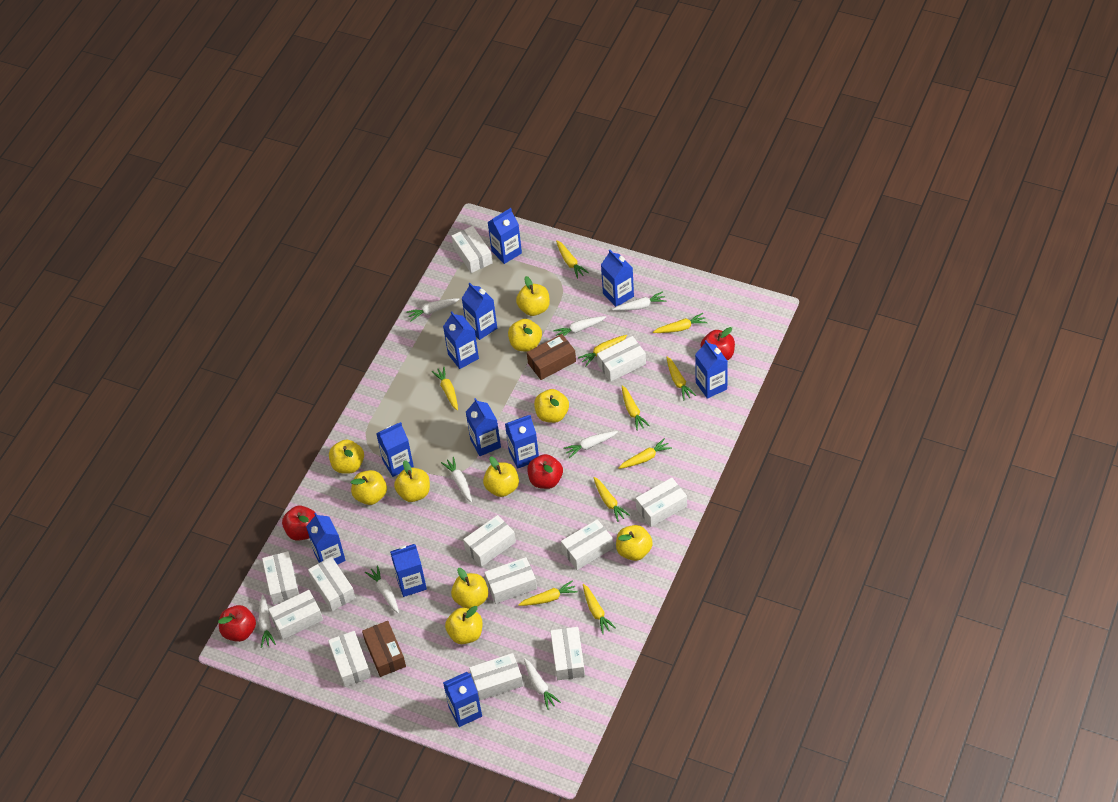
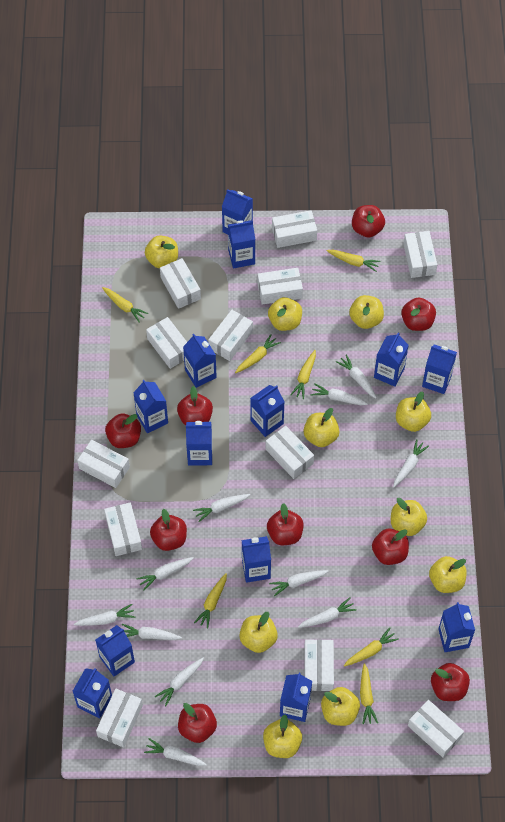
blue carton: 11 -> 13
brown box: 2 -> 0
red apple: 4 -> 9
white carrot: 8 -> 11
yellow carrot: 10 -> 7

